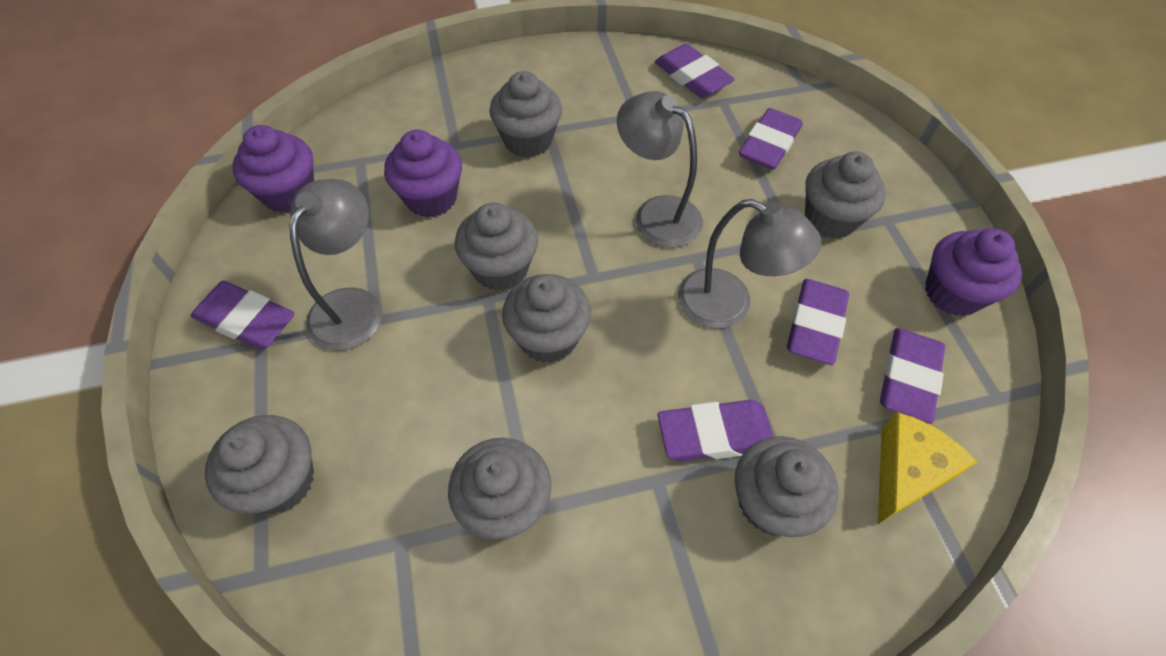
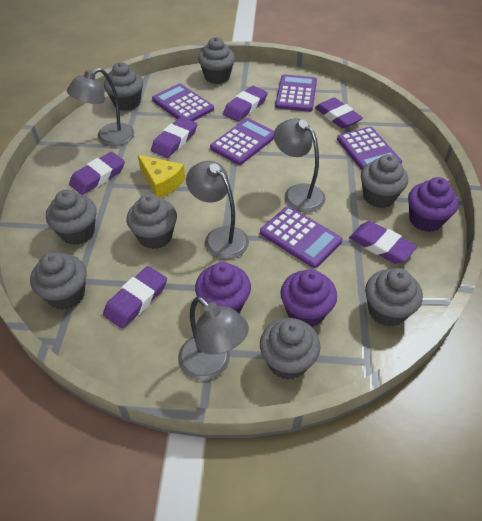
grey cupcake: 7 -> 8
grey lamp: 3 -> 4
purple calculator: 0 -> 5

